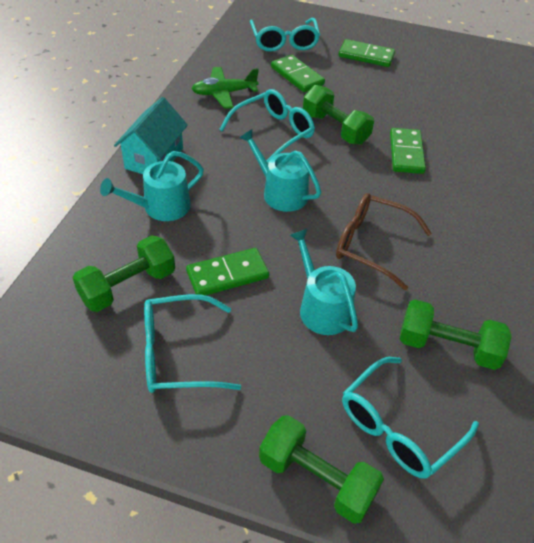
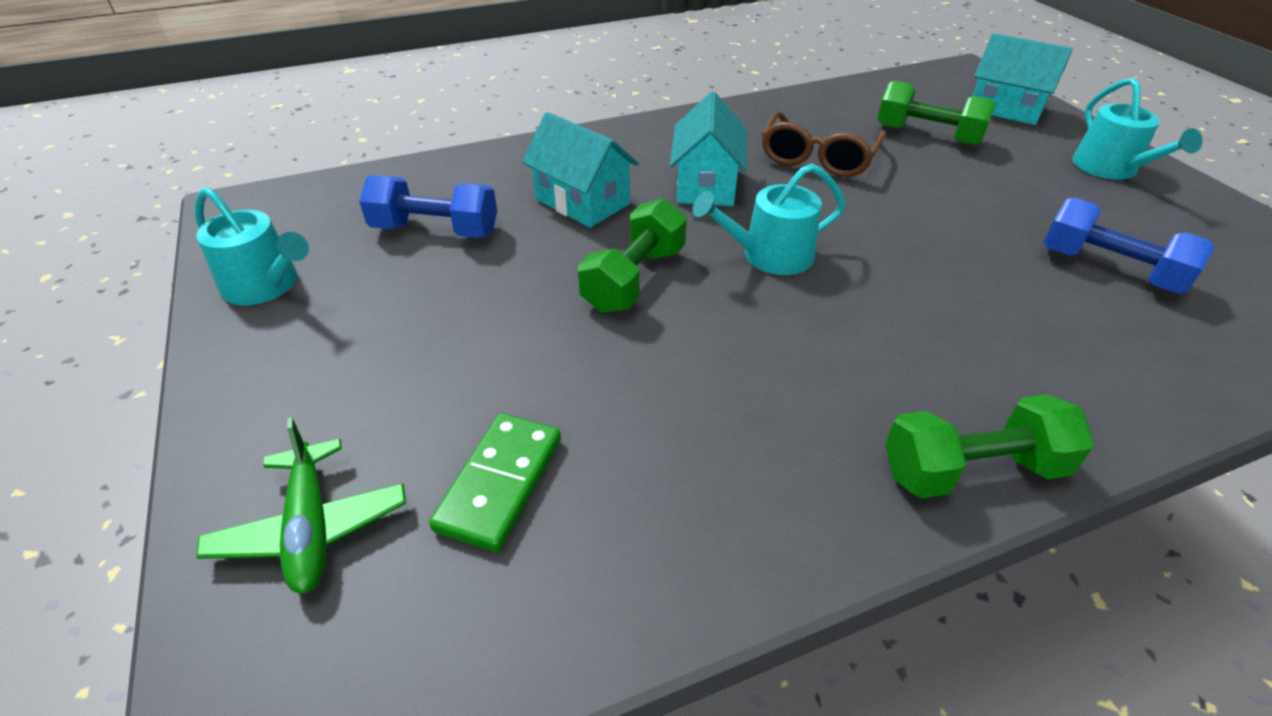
blue dumbbell: 0 -> 2
green domino: 4 -> 1
green dumbbell: 4 -> 3
turquoise glasses: 4 -> 0
turquoise house: 1 -> 3

